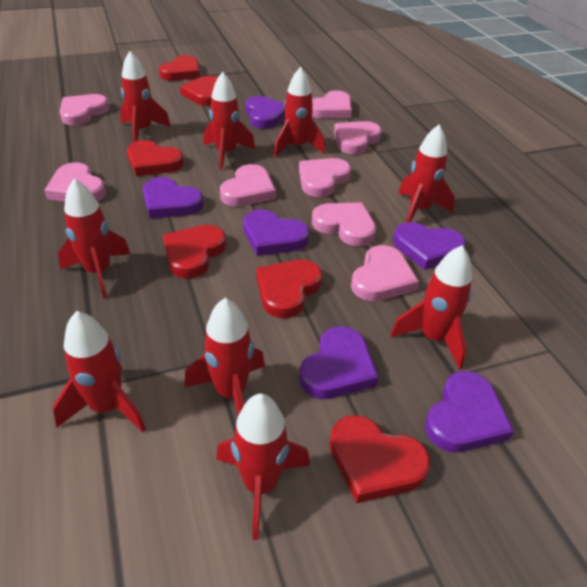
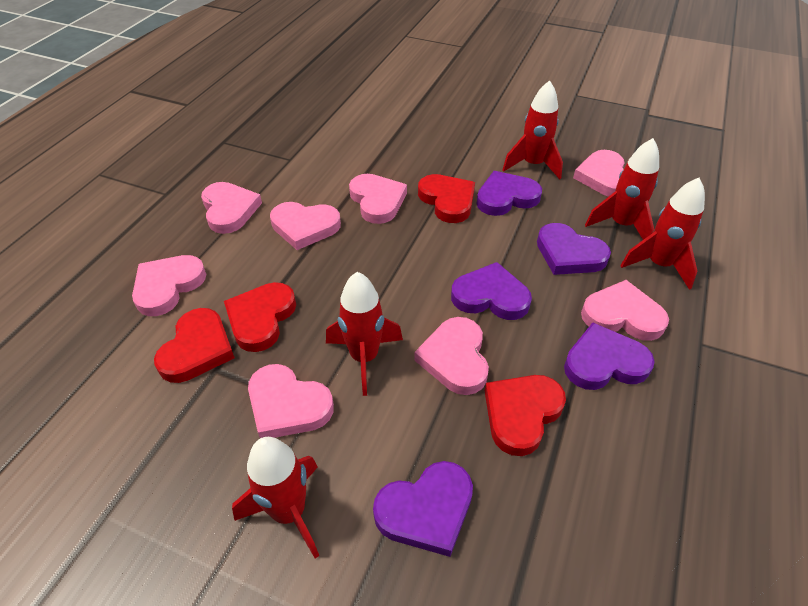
purple heart: 6 -> 5
red heart: 6 -> 4
red rocket: 9 -> 5

